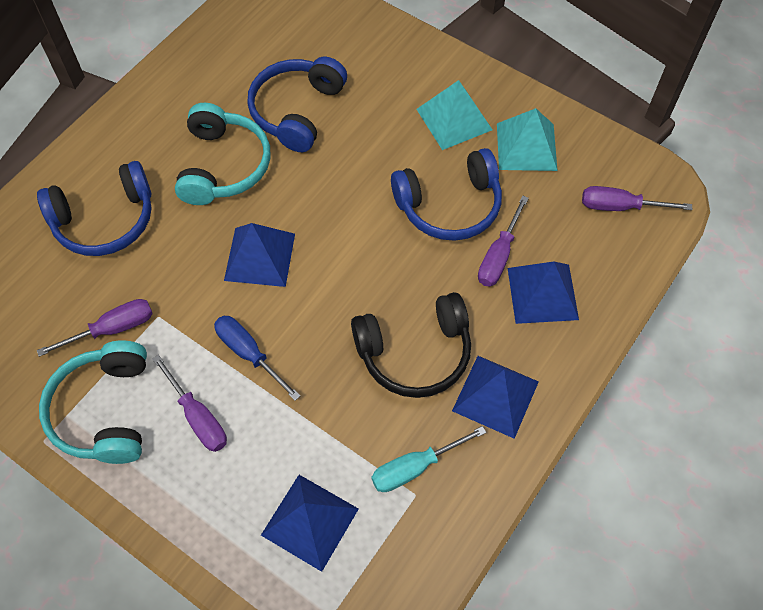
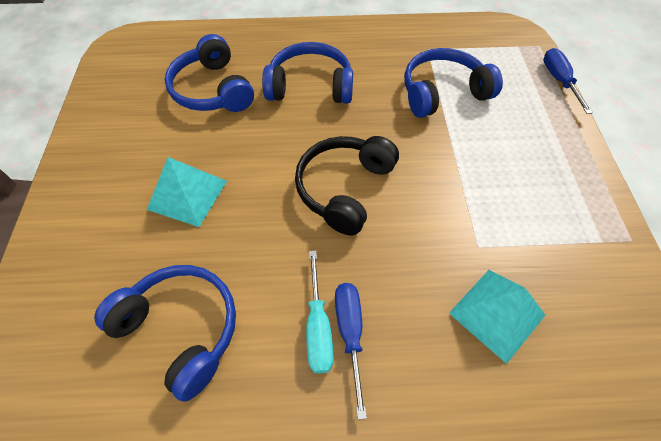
blue headphones: 3 -> 4
blue pyramid: 4 -> 0
blue screwdriver: 1 -> 2
purple screwdriver: 4 -> 0
turquoise headphones: 2 -> 0

